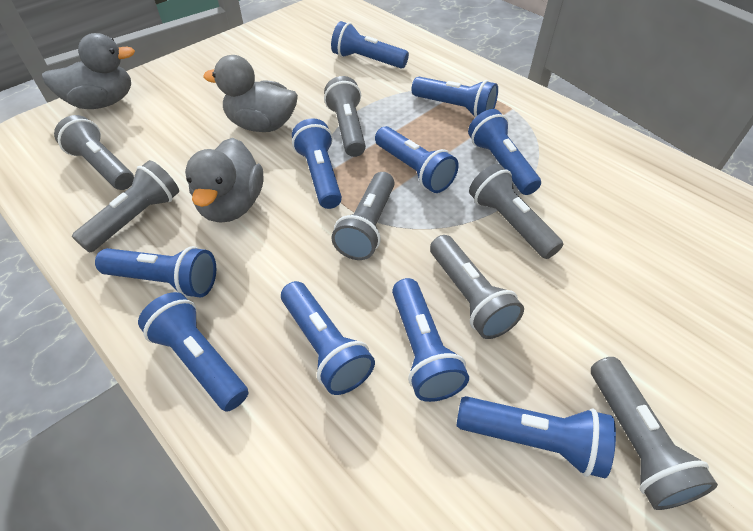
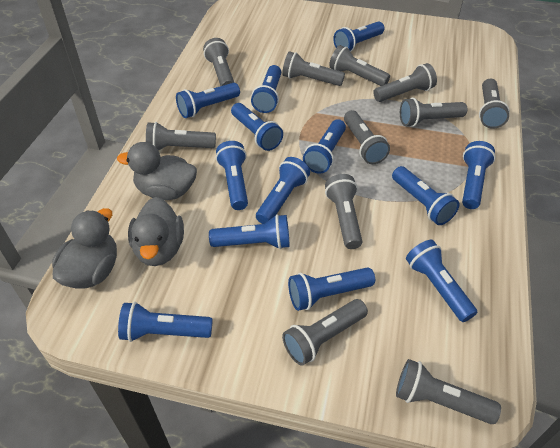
blue flashlight: 10 -> 13
grey flashlight: 7 -> 11

